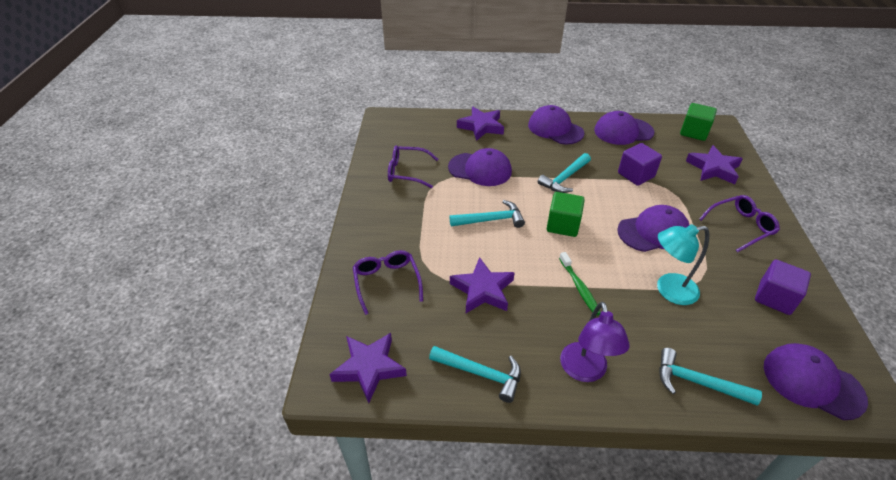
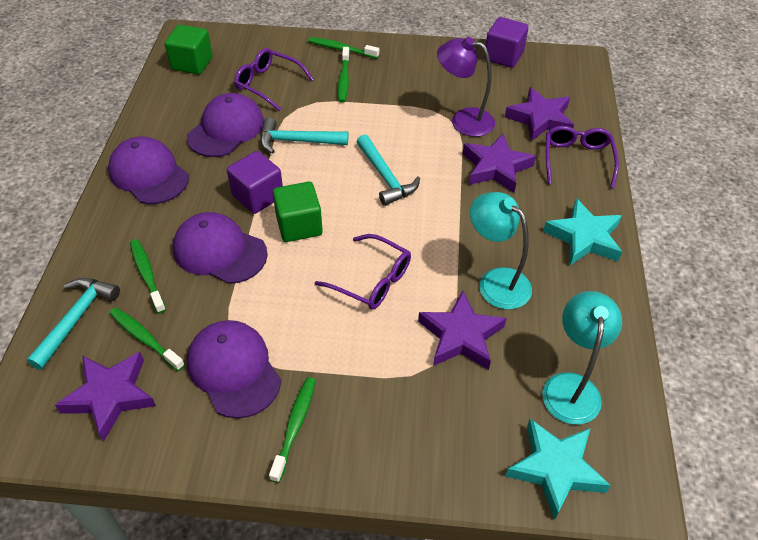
green toothbrush: 1 -> 5
purple cap: 5 -> 4
turquoise hammer: 4 -> 3
turquoise lamp: 1 -> 2
turquoise star: 0 -> 2

